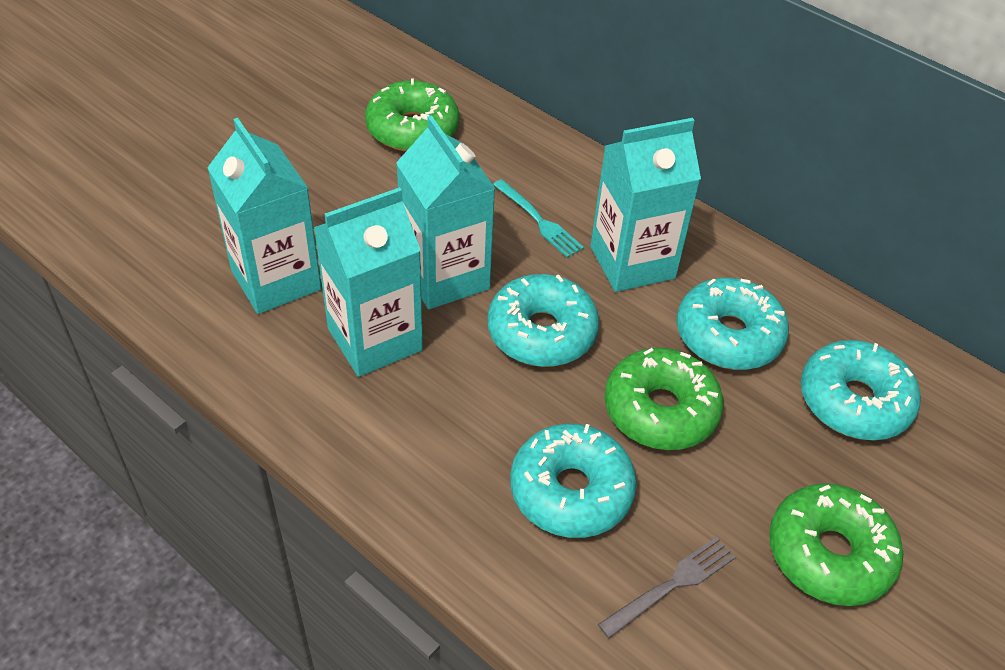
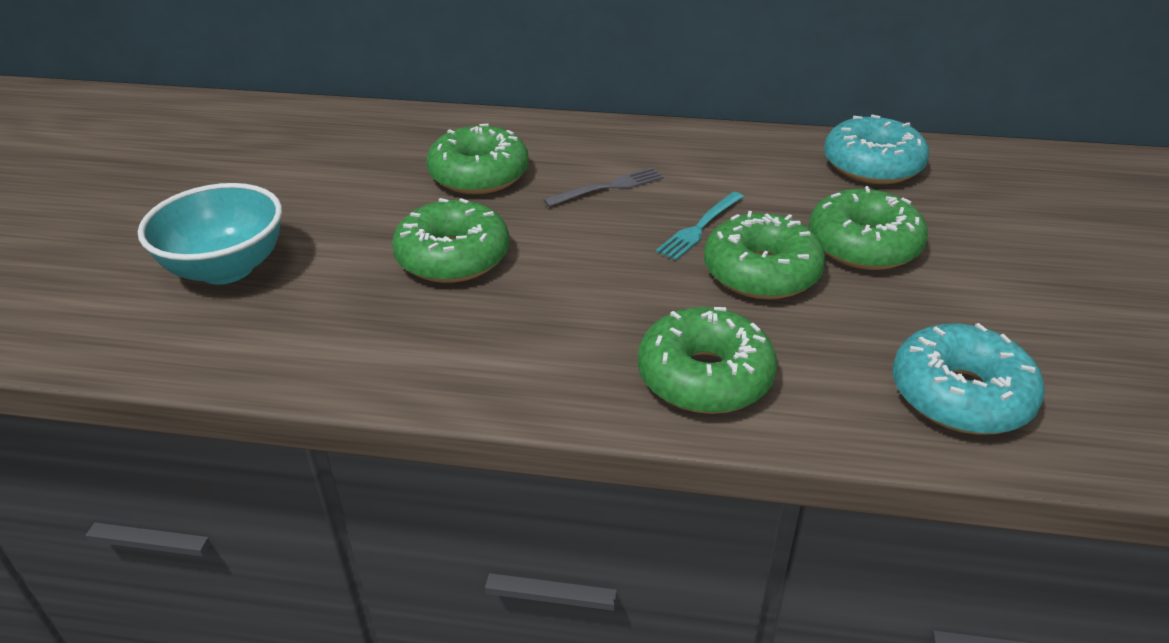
green donut: 3 -> 5
turquoise bowl: 0 -> 1
turquoise carton: 4 -> 0
turquoise donut: 4 -> 2

